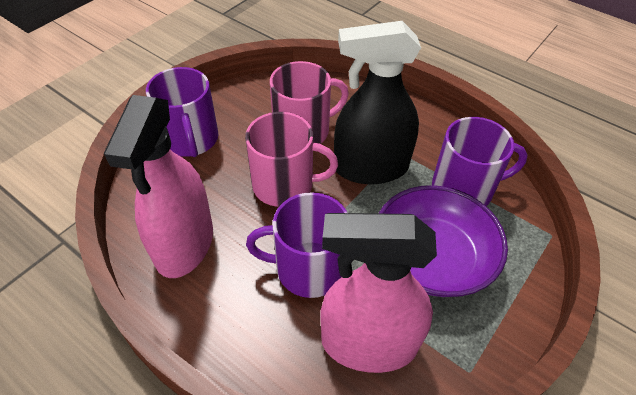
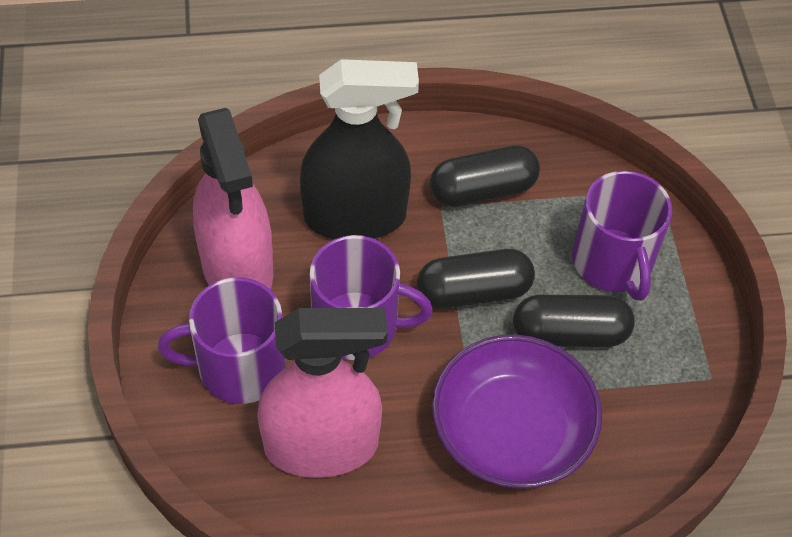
black capsule: 0 -> 3
pink mug: 2 -> 0

